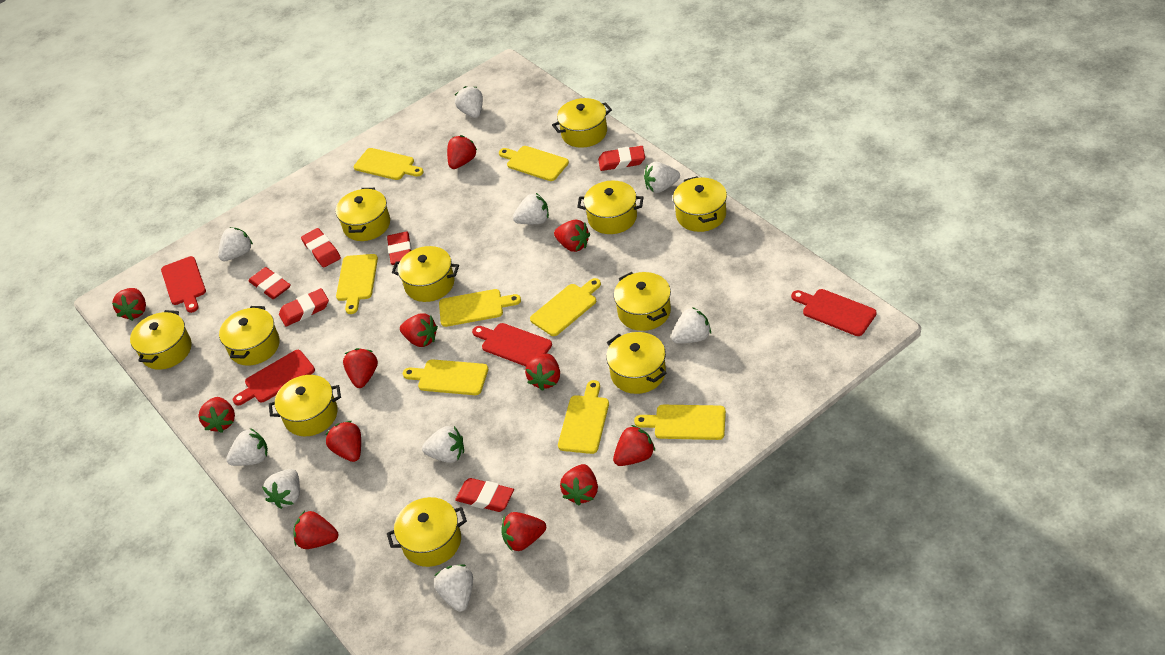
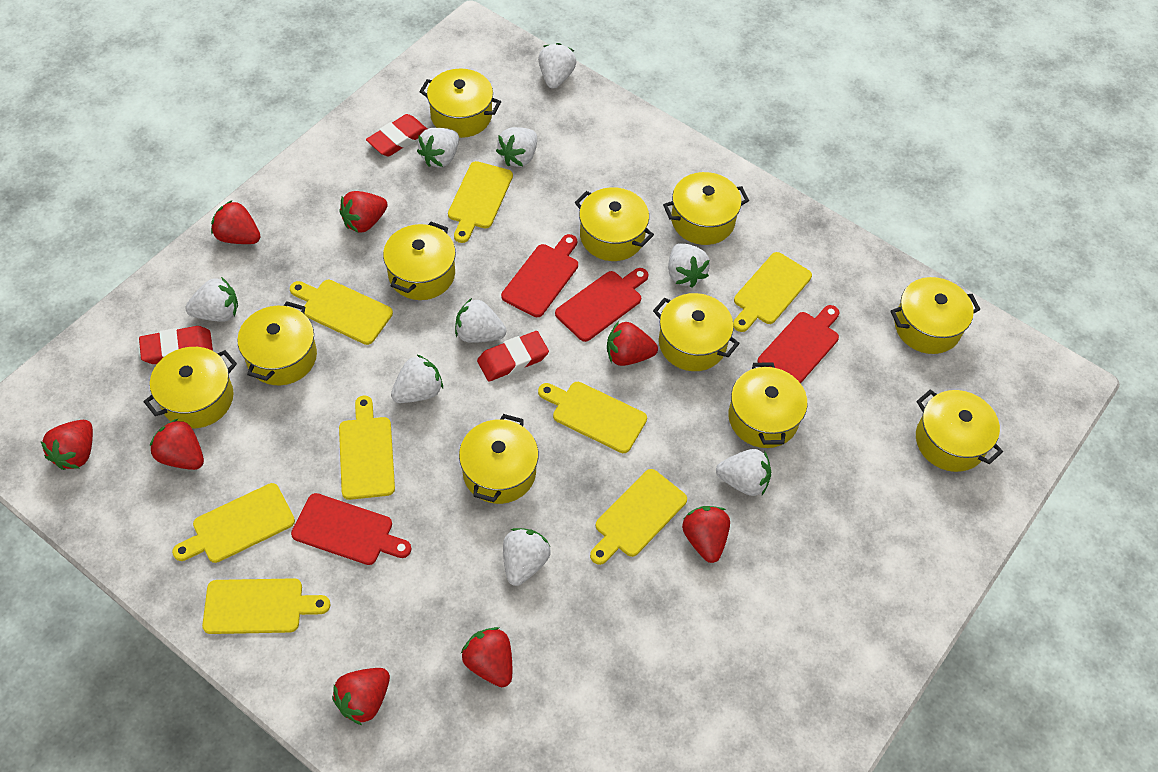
red eraser: 6 -> 3
red strawberry: 12 -> 8

